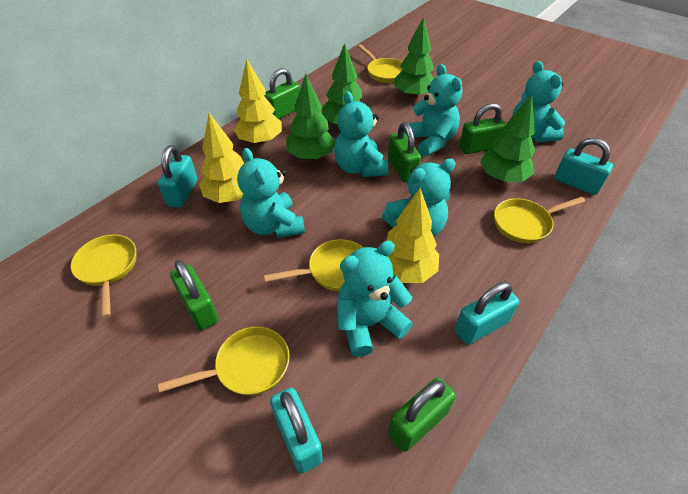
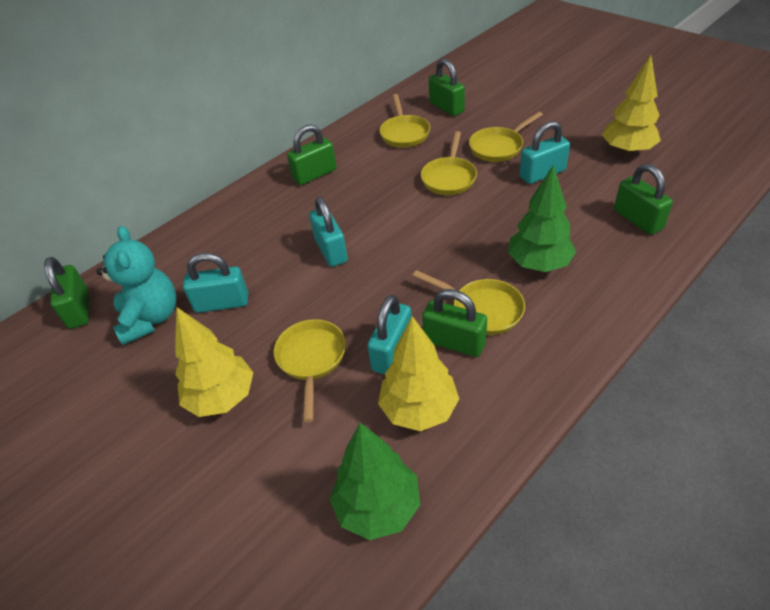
green tree: 4 -> 2
turquoise teddy bear: 6 -> 1

